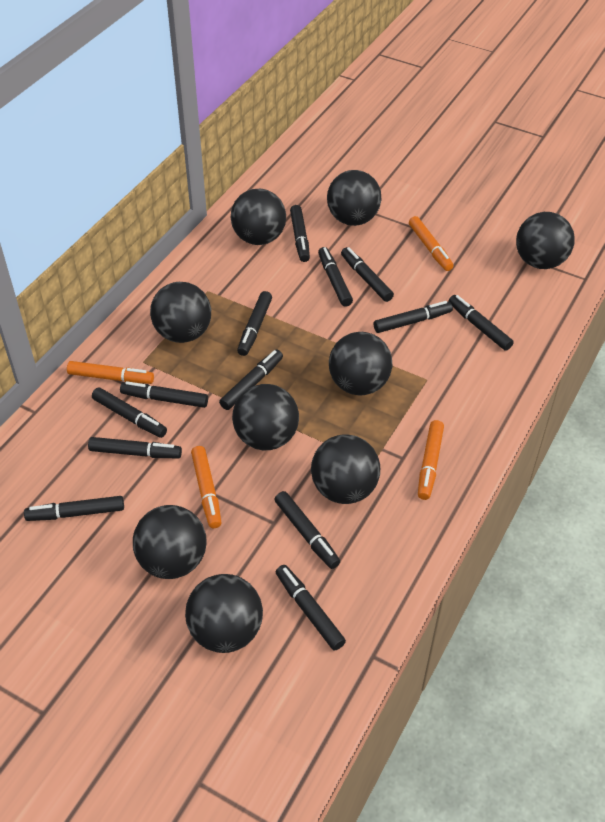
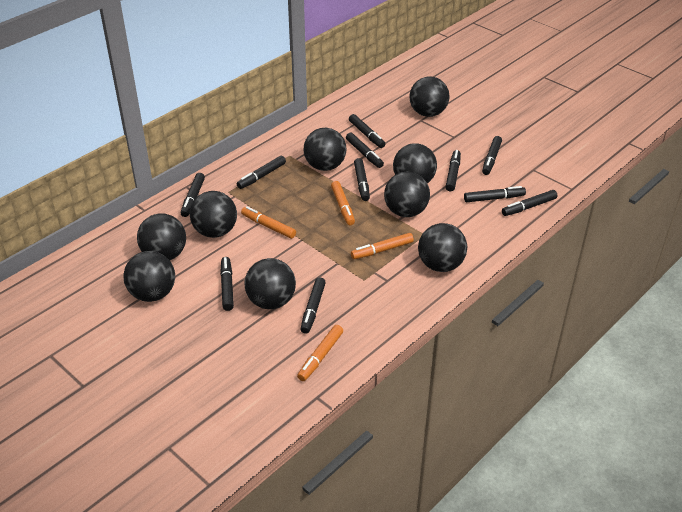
black marker: 13 -> 11

